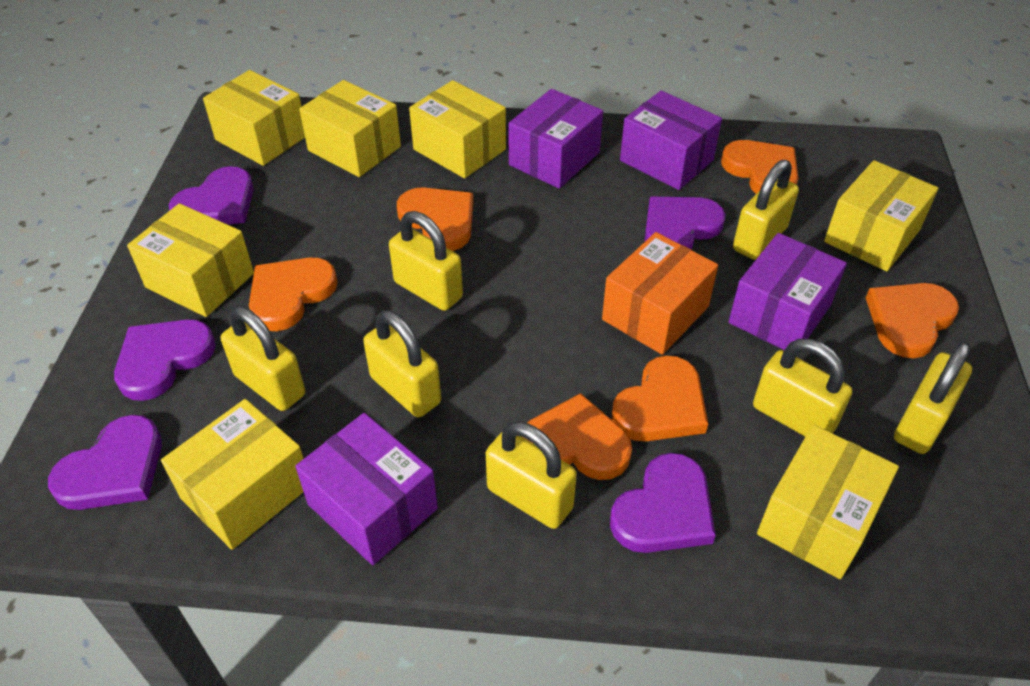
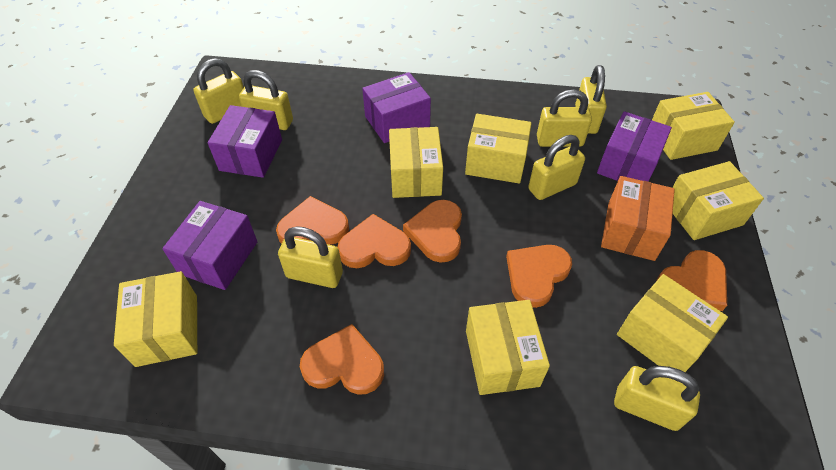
purple heart: 5 -> 0

